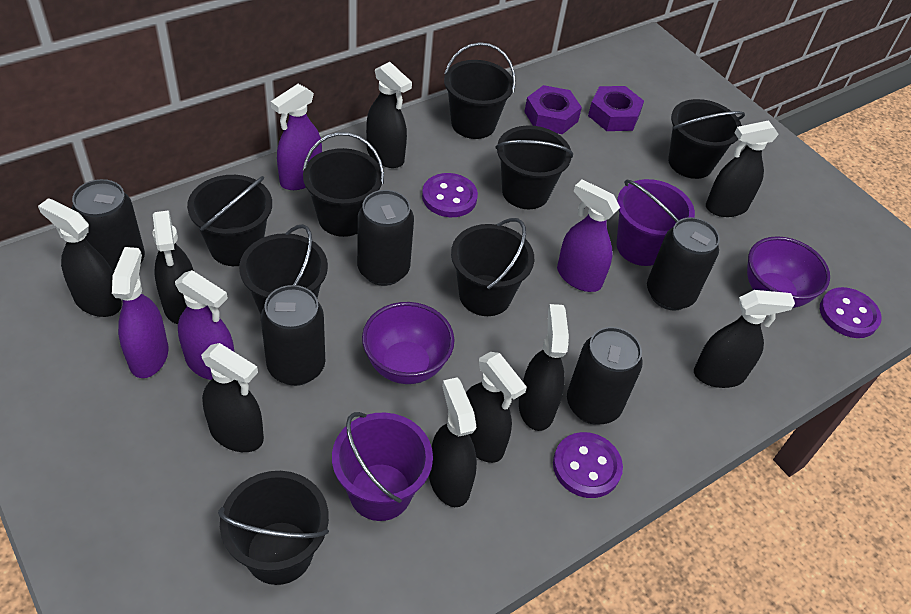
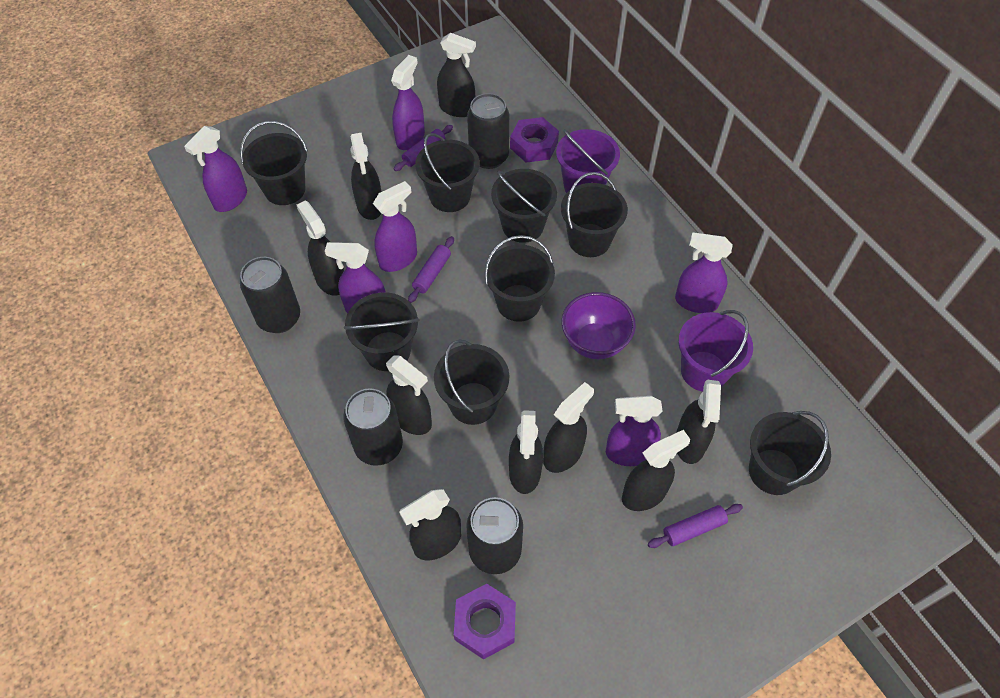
black can: 5 -> 4
purple bowl: 2 -> 1
purple button: 3 -> 0
purple rolling pin: 0 -> 3
purple spray bottle: 4 -> 6

